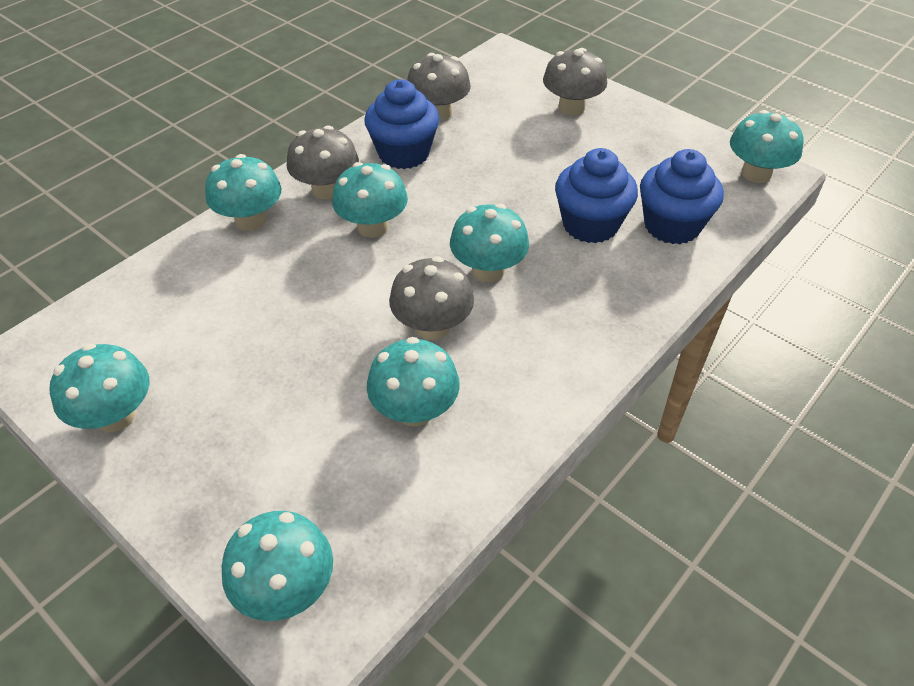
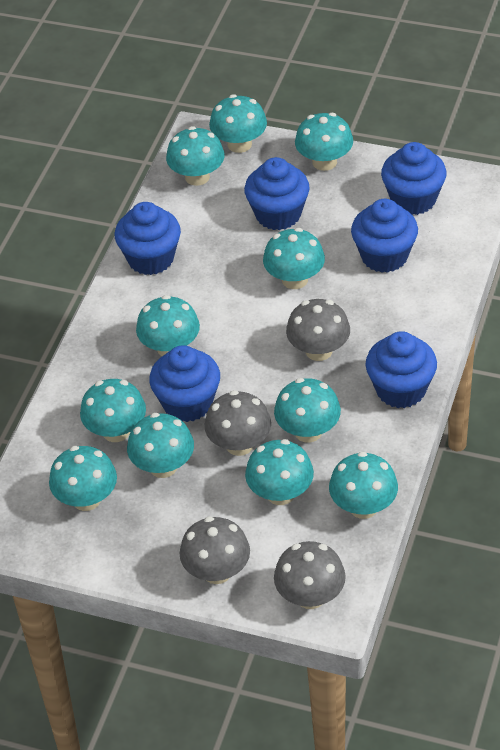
blue cupcake: 3 -> 6
turquoise mushroom: 7 -> 11

